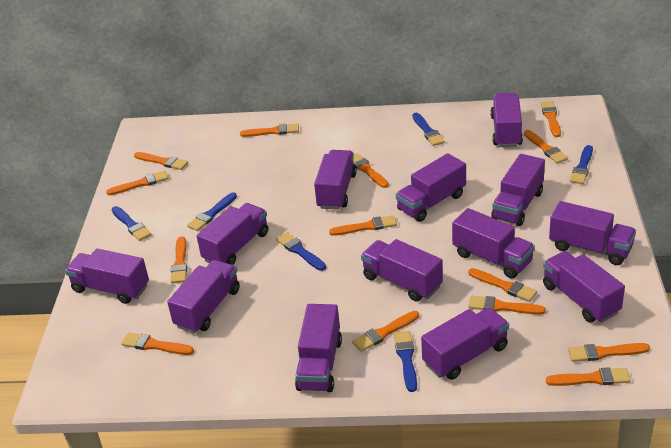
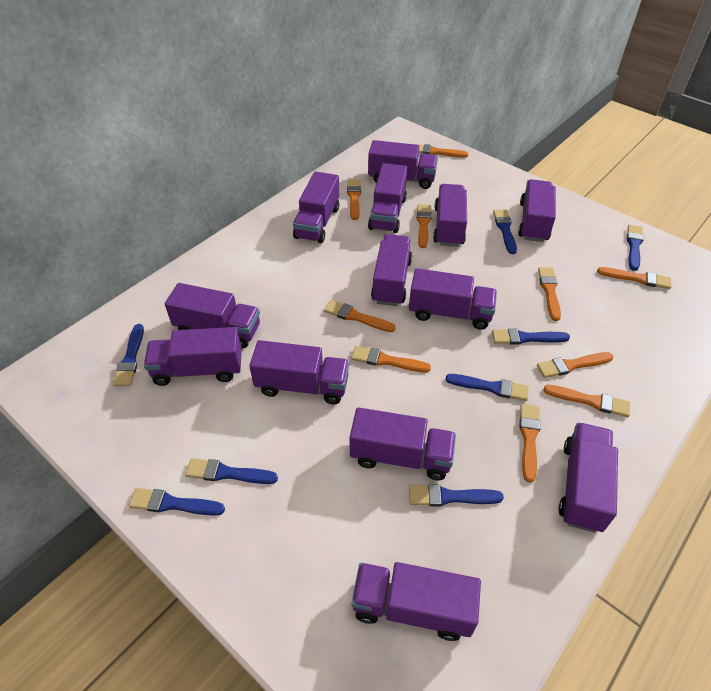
blue brush: 6 -> 8
orange brush: 14 -> 10

